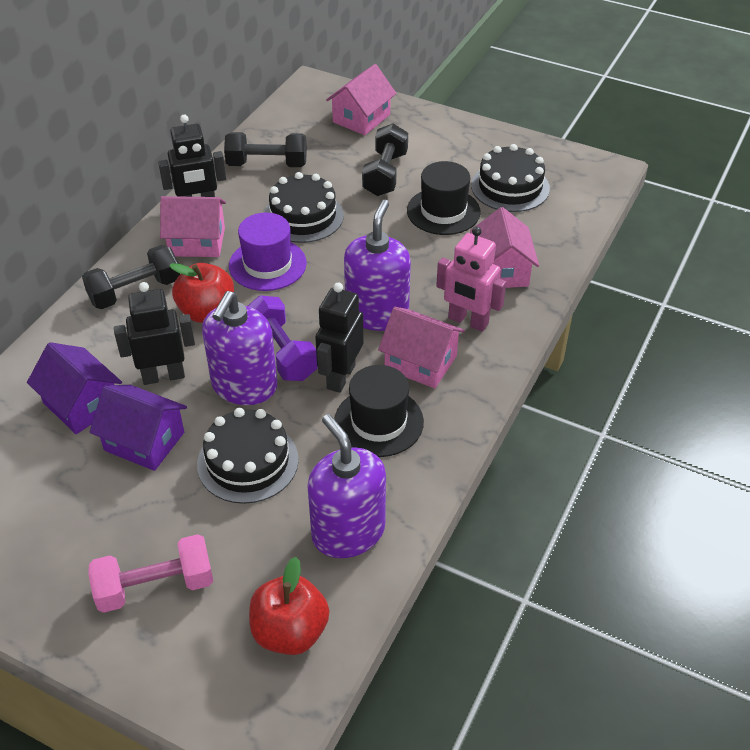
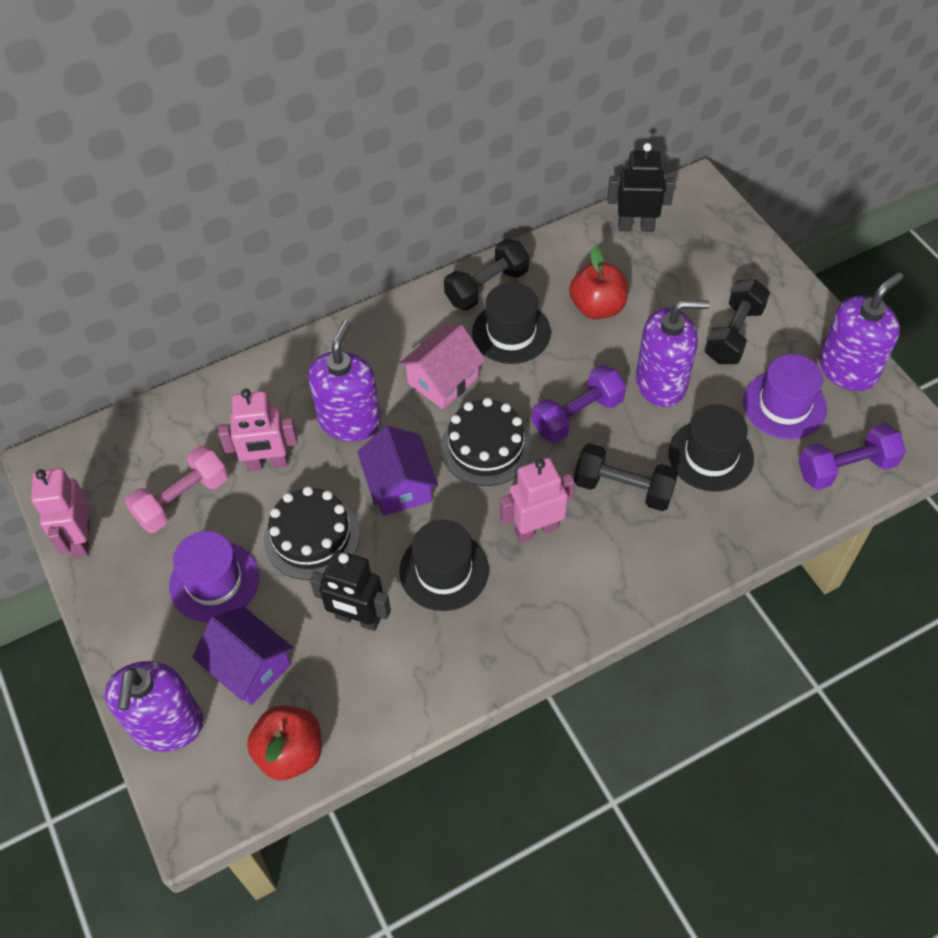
black cake: 3 -> 2
black hat: 2 -> 3
black robot: 3 -> 2
pink house: 4 -> 1
pink robot: 1 -> 3
purple dumbbell: 1 -> 2
purple hat: 1 -> 2
purple soap dispenser: 3 -> 4

